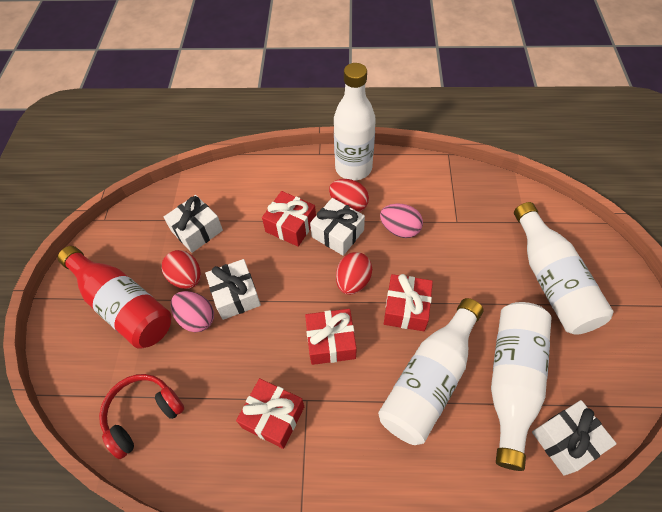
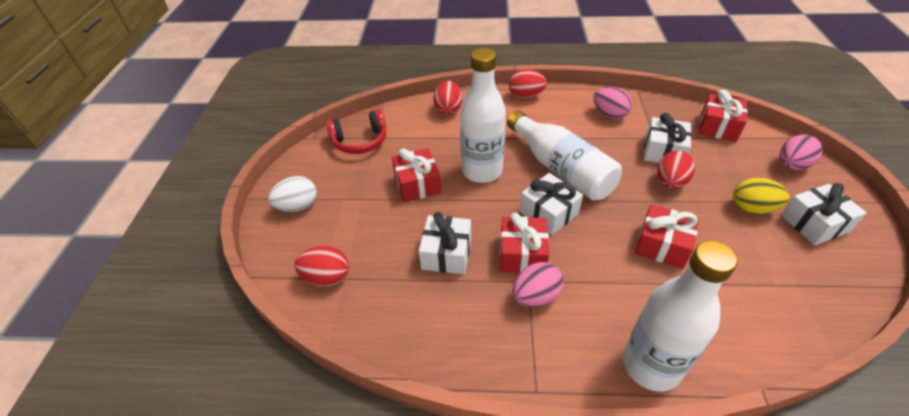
pink egg: 2 -> 3
red bottle: 1 -> 0
red egg: 3 -> 4
white bottle: 4 -> 3
white egg: 0 -> 1
yellow egg: 0 -> 1

